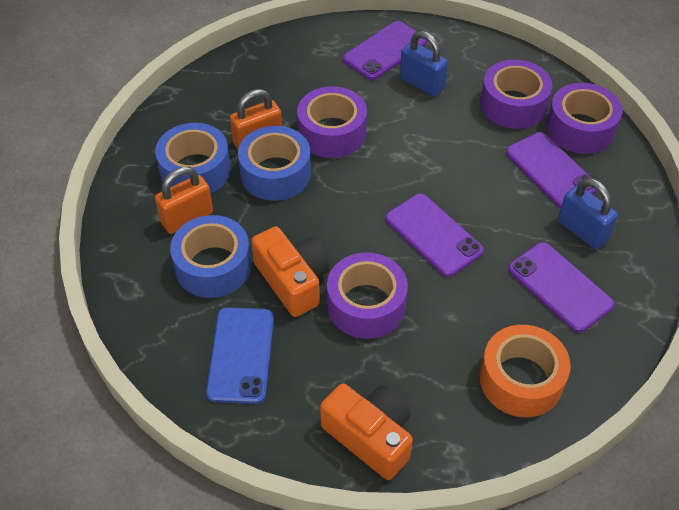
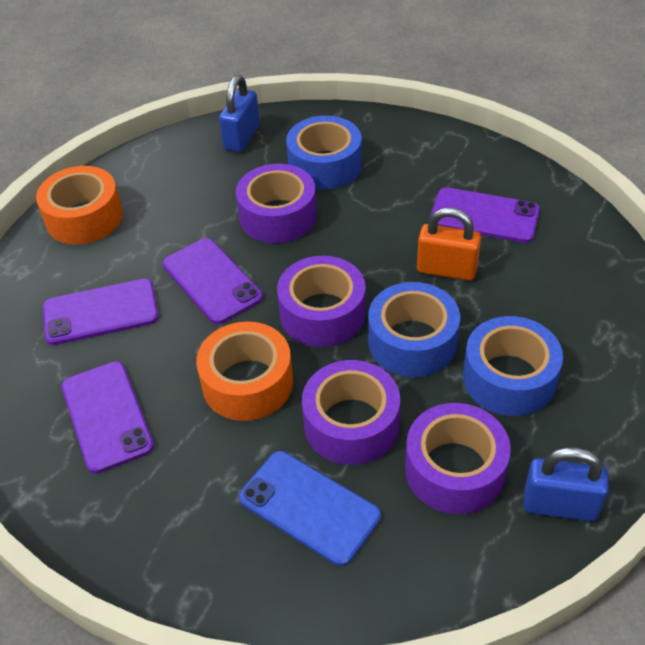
orange camera: 2 -> 0
orange padlock: 2 -> 1
orange tape: 1 -> 2

